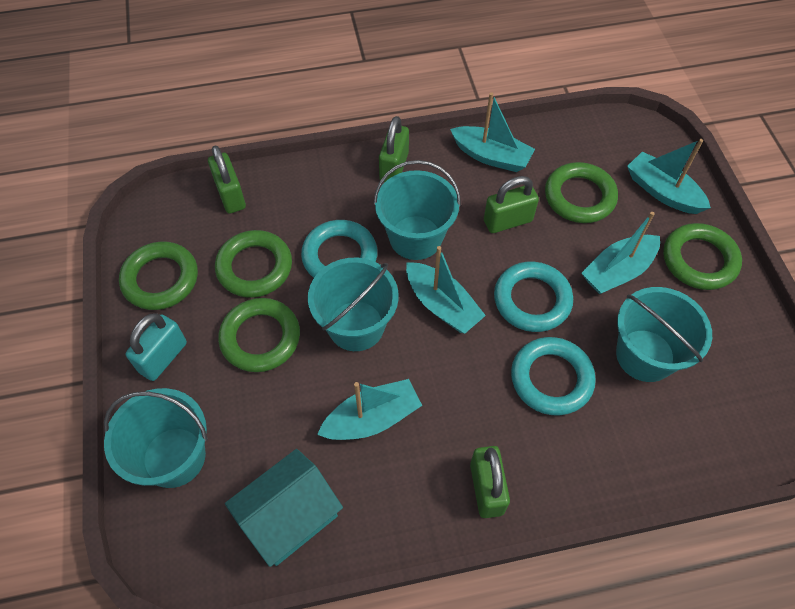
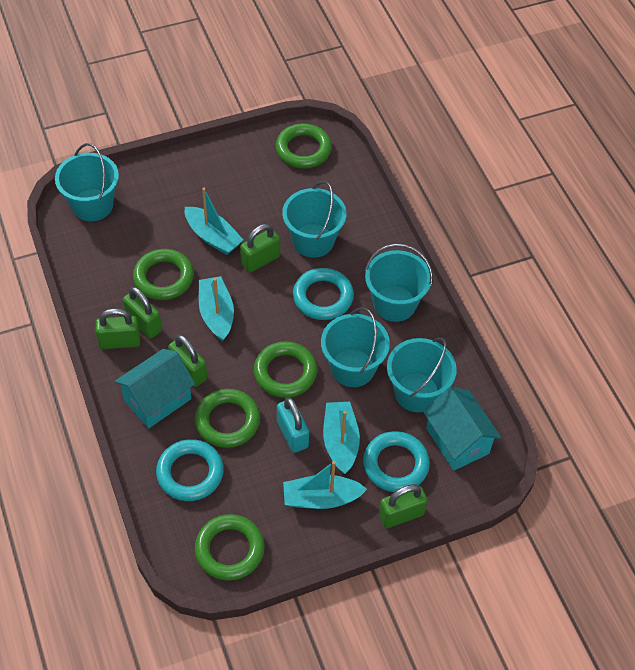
green padlock: 4 -> 5
turquoise boat: 5 -> 4
turquoise bucket: 4 -> 5
turquoise house: 1 -> 2

